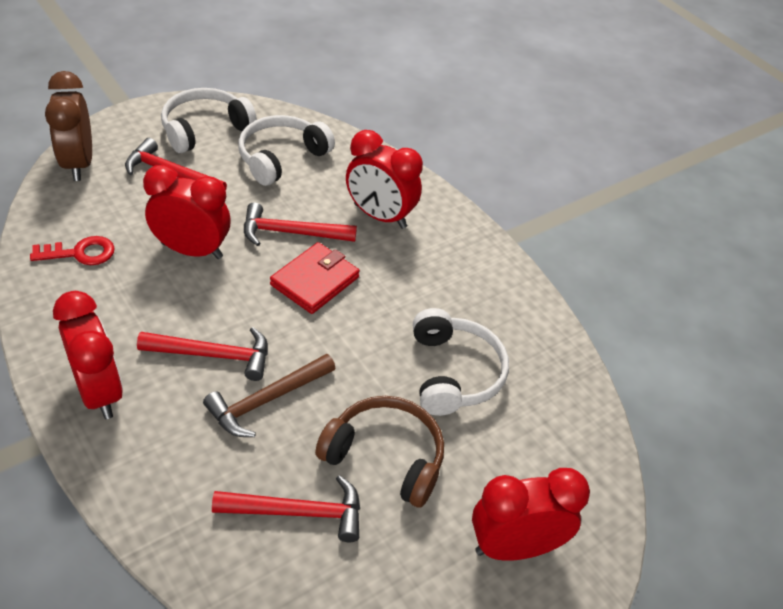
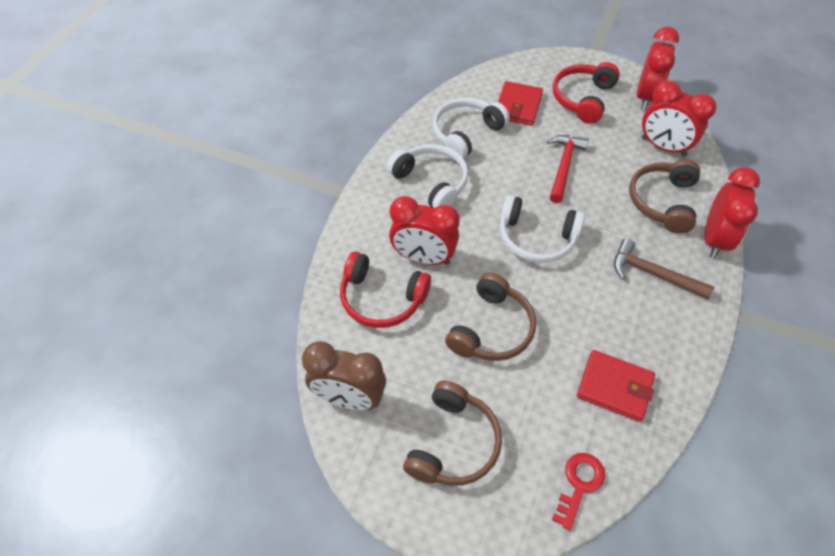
brown headphones: 1 -> 3
red hammer: 4 -> 1
red headphones: 0 -> 2
red wallet: 1 -> 2

